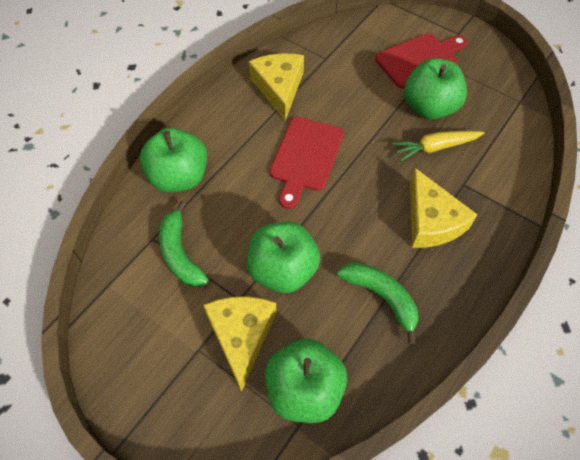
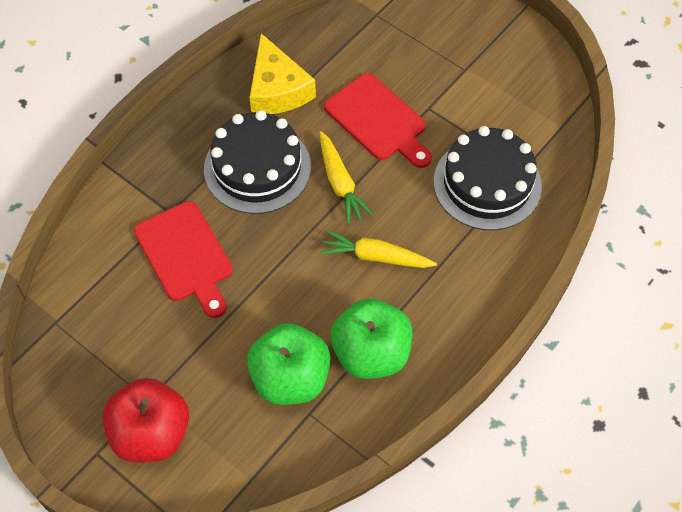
black cake: 0 -> 2
green apple: 4 -> 2
green banana: 2 -> 0
red apple: 0 -> 1
yellow carrot: 1 -> 2
yellow cheese: 3 -> 1

